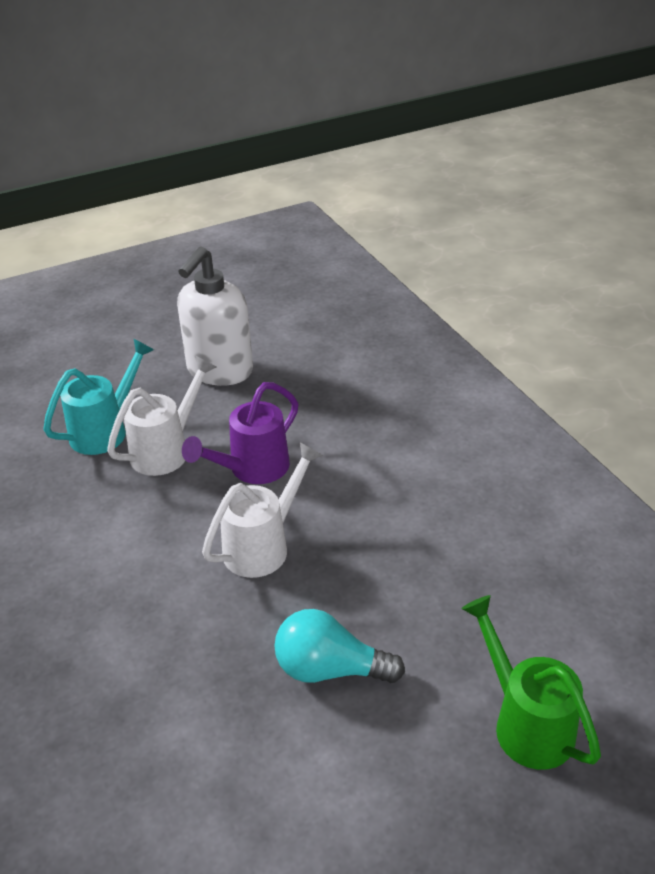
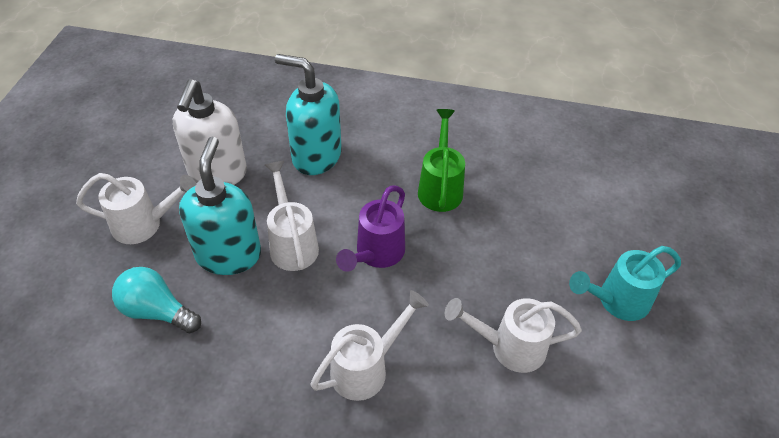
turquoise soap dispenser: 0 -> 2
white watering can: 2 -> 4

